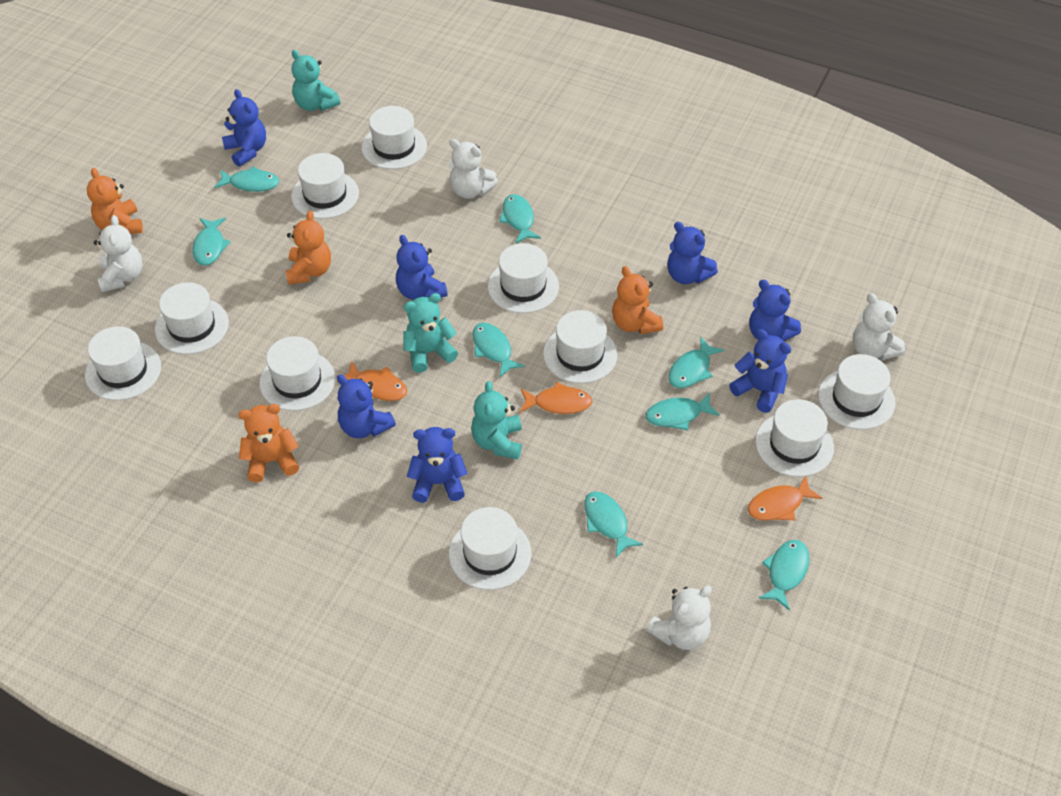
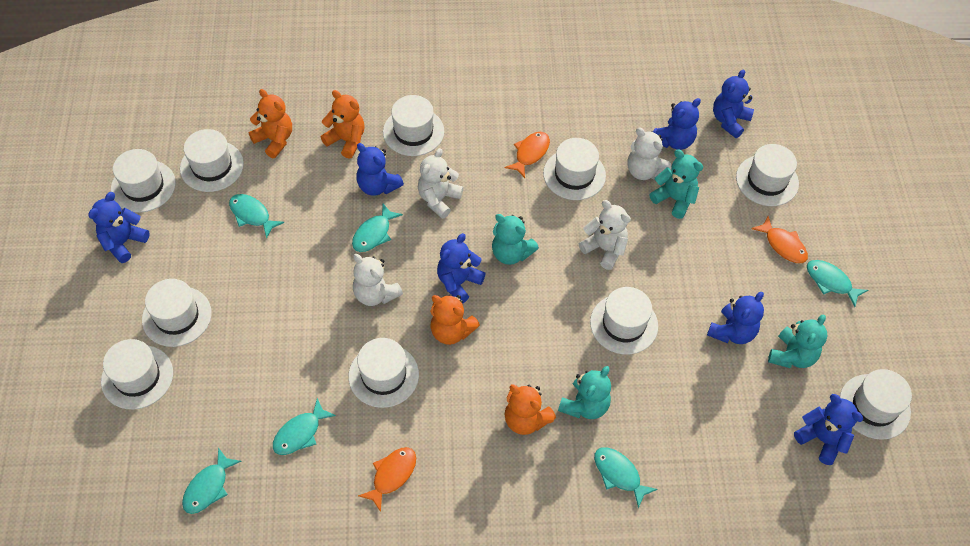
turquoise fish: 8 -> 6
turquoise teddy bear: 3 -> 4

